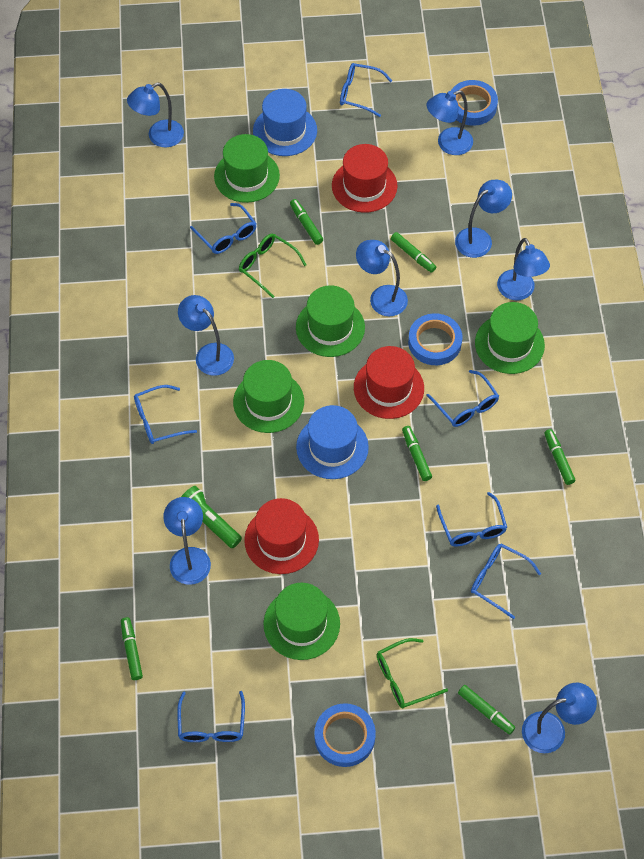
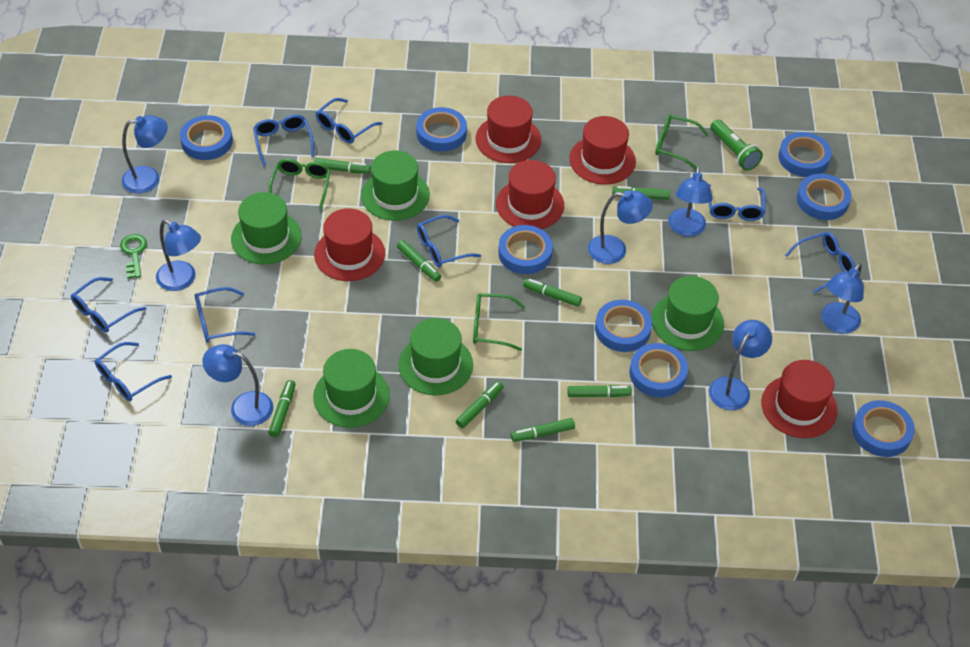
blue glasses: 7 -> 8
blue hat: 2 -> 0
blue lamp: 8 -> 7
blue tape: 3 -> 8
green glasses: 2 -> 3
green key: 0 -> 1
green marker: 6 -> 8
red hat: 3 -> 5

